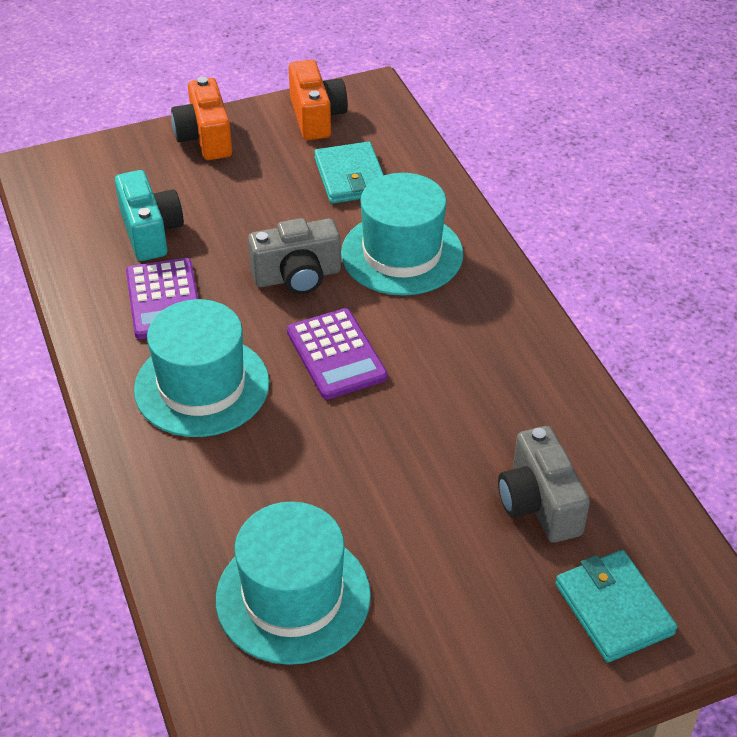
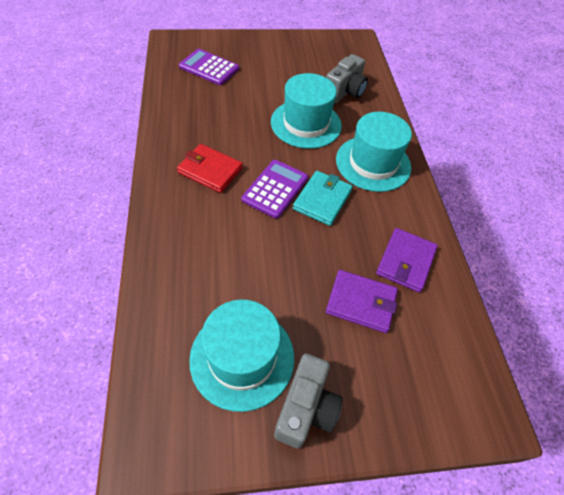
orange camera: 2 -> 0
purple wallet: 0 -> 2
red wallet: 0 -> 1
turquoise camera: 1 -> 0
turquoise wallet: 2 -> 1

